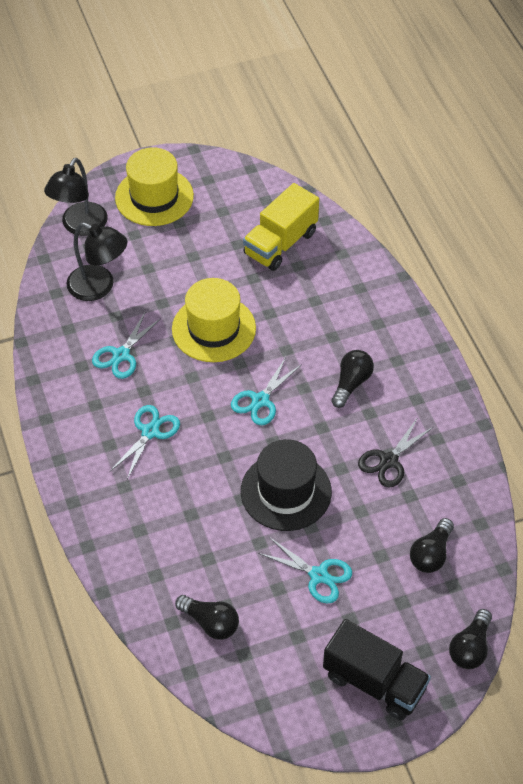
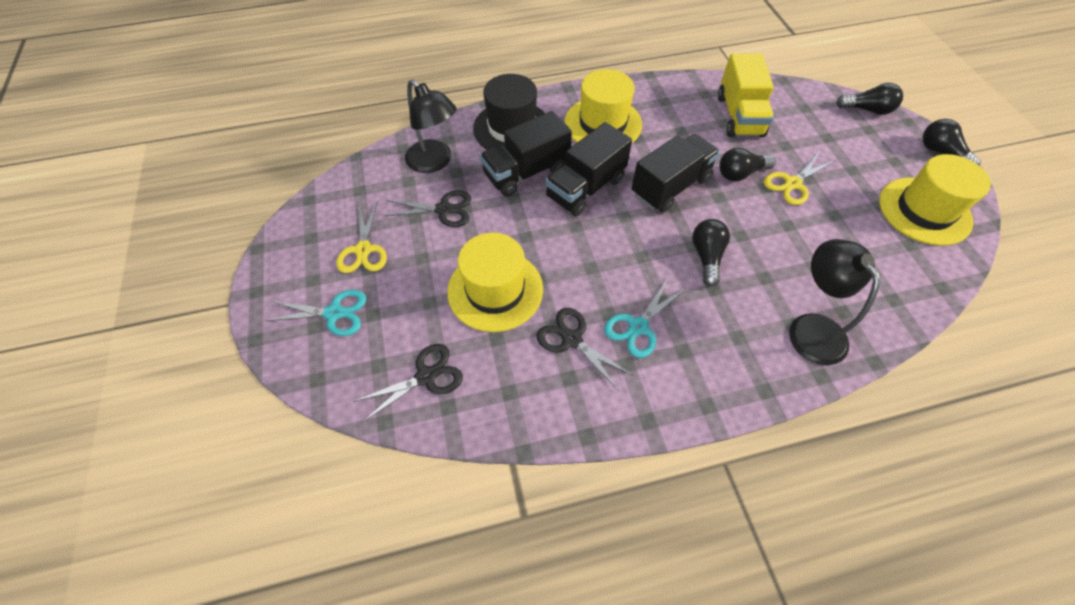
black scissors: 1 -> 3
black truck: 1 -> 3
turquoise scissors: 4 -> 2
yellow hat: 2 -> 3
yellow scissors: 0 -> 2

